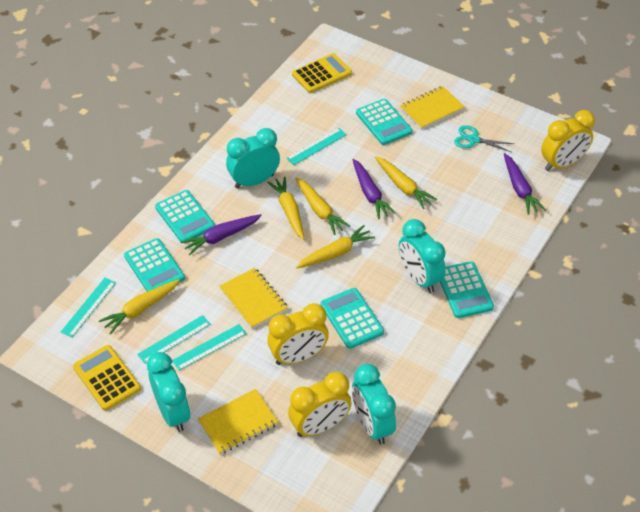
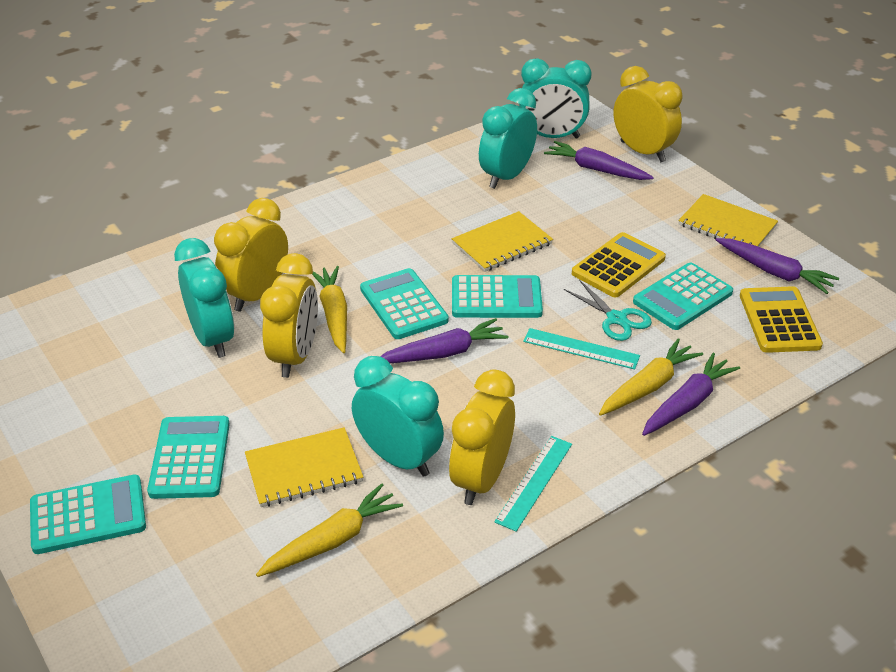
purple carrot: 3 -> 4
turquoise ruler: 4 -> 2
yellow carrot: 5 -> 3
yellow clock: 3 -> 4

